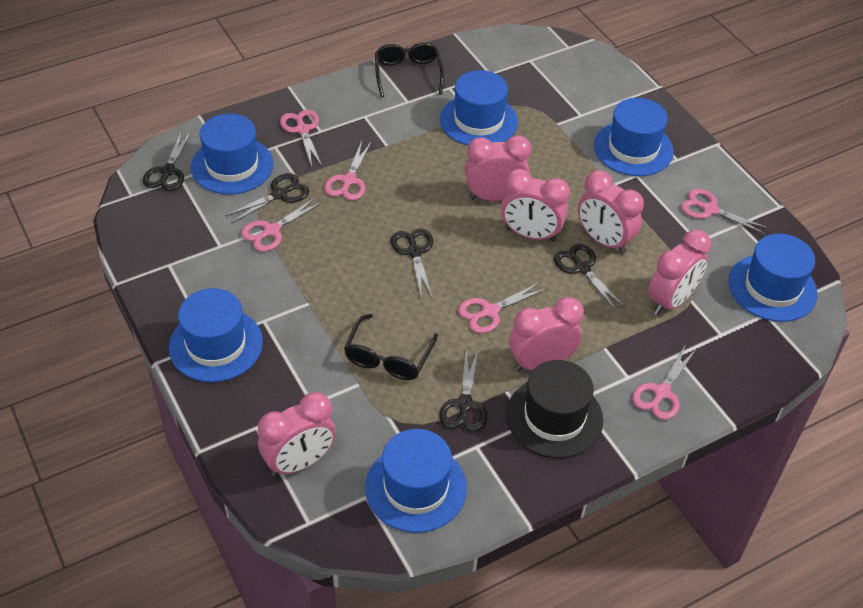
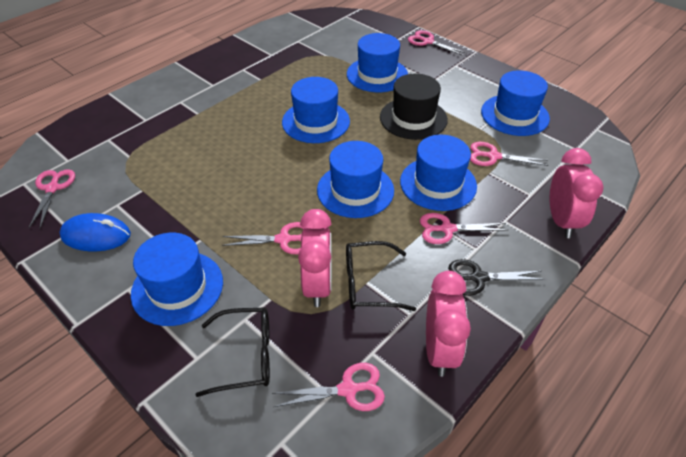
black scissors: 5 -> 1
blue mouse: 0 -> 1
pink clock: 6 -> 3

